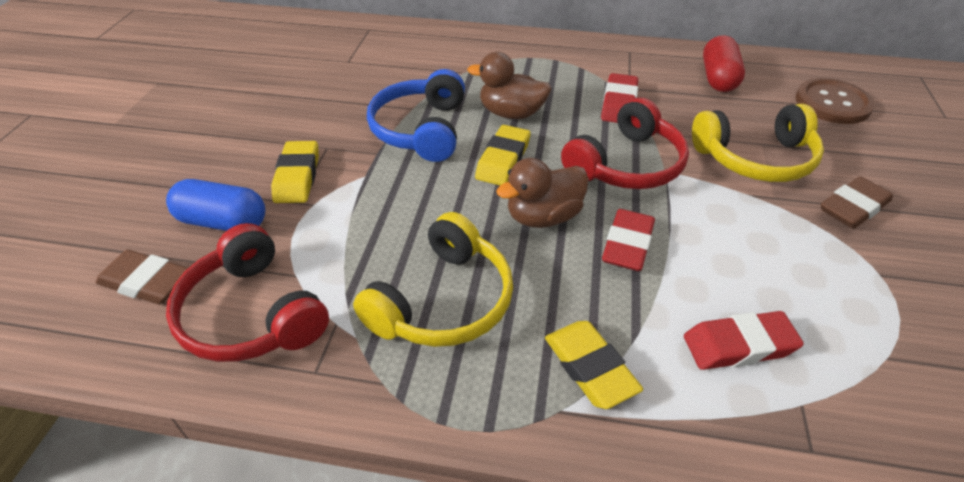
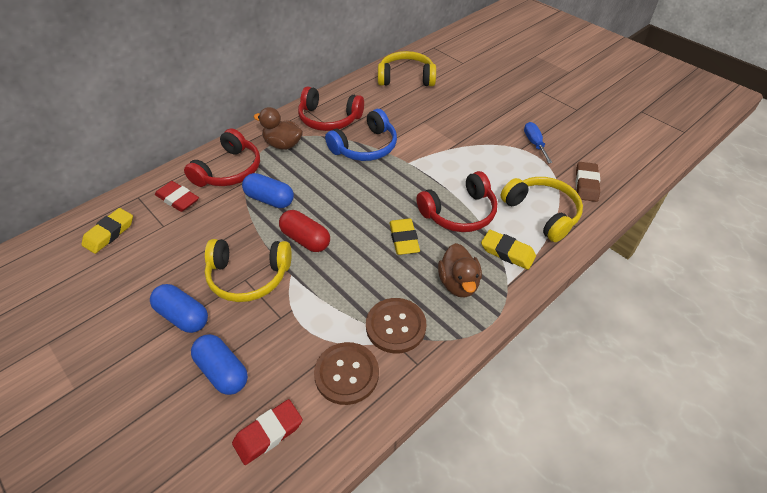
blue capsule: 1 -> 3
blue screwdriver: 0 -> 1
brown button: 1 -> 2
brown eraser: 2 -> 1
red eraser: 3 -> 2
red headphones: 2 -> 3
yellow headphones: 2 -> 3

